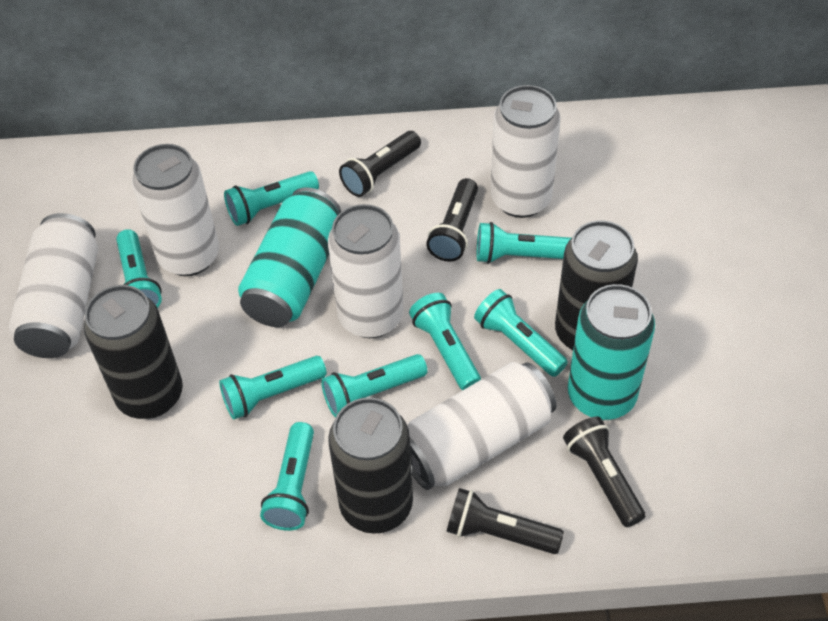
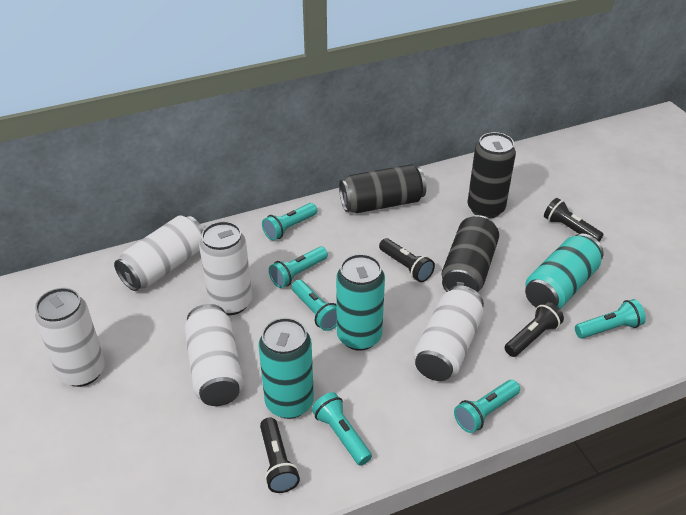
turquoise can: 2 -> 3
turquoise flashlight: 8 -> 6

